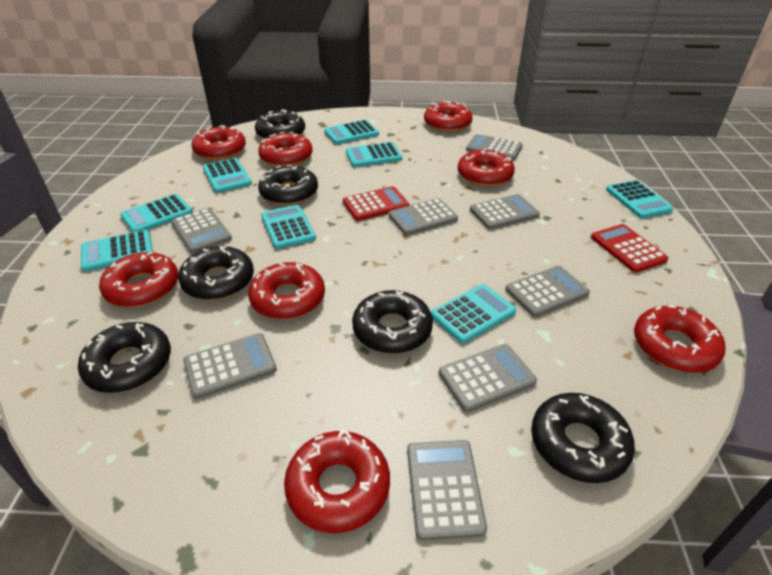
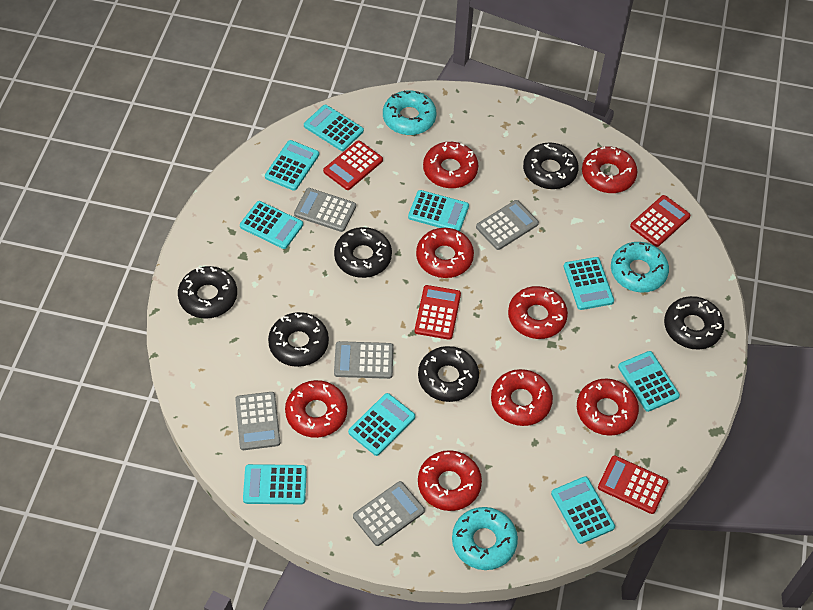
grey calculator: 8 -> 5
red calculator: 2 -> 4
turquoise calculator: 8 -> 9
turquoise donut: 0 -> 3

